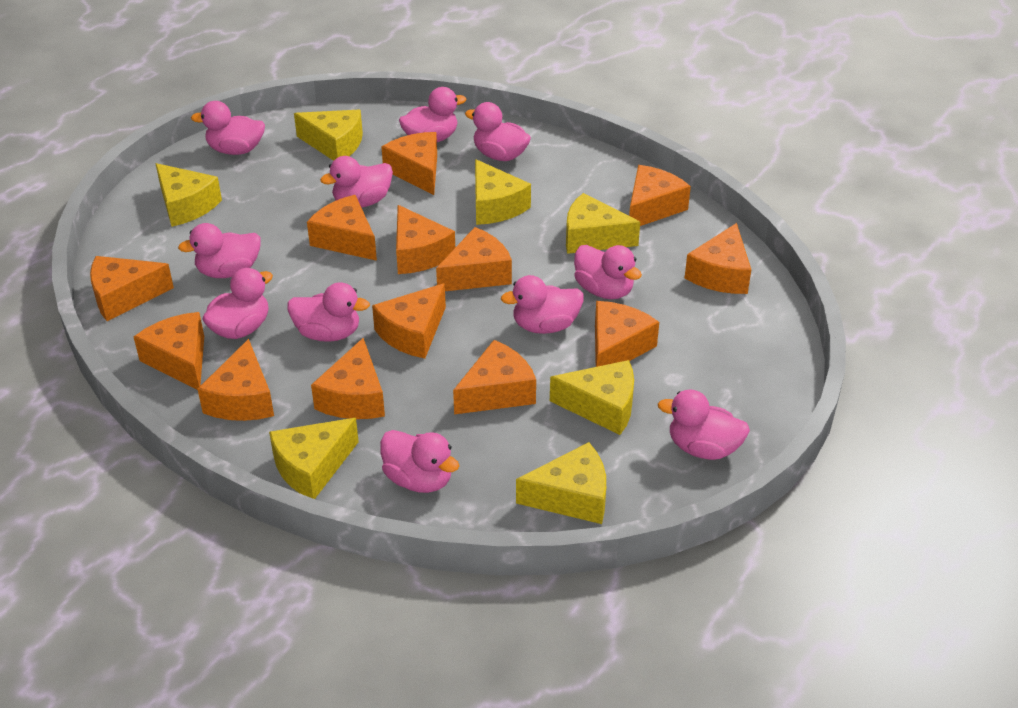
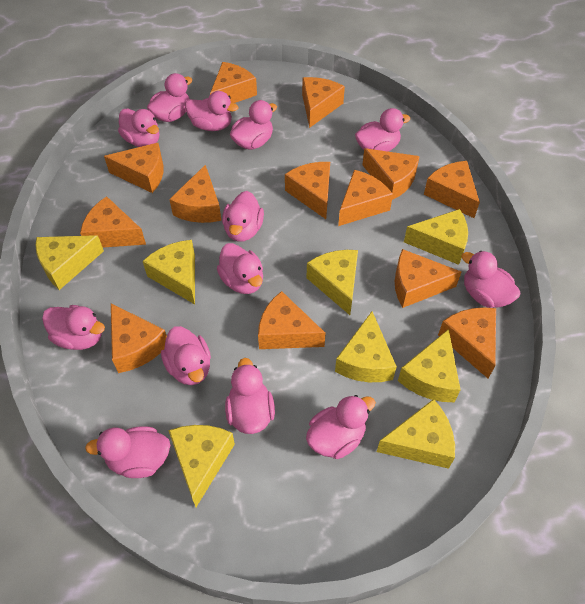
pink duck: 11 -> 13
yellow cheese: 7 -> 8

